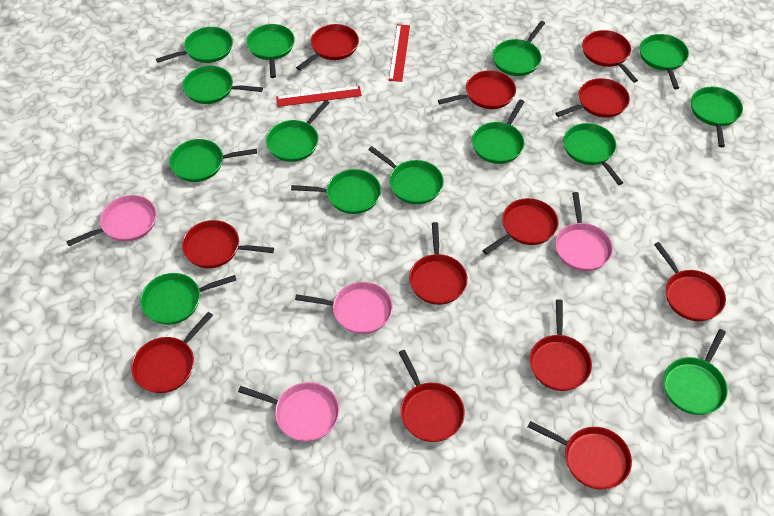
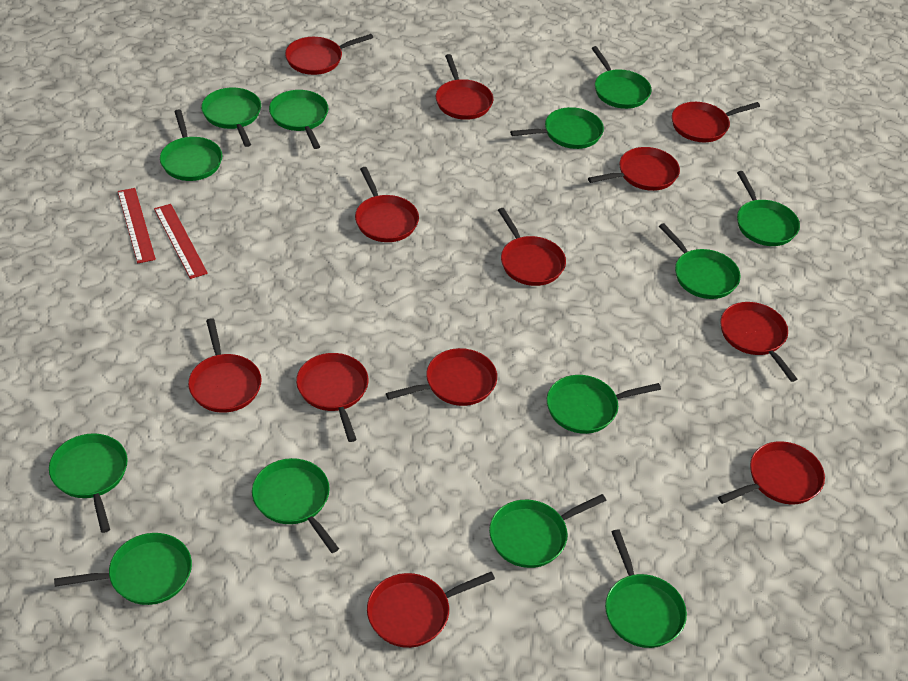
green pan: 14 -> 13
pink pan: 4 -> 0

